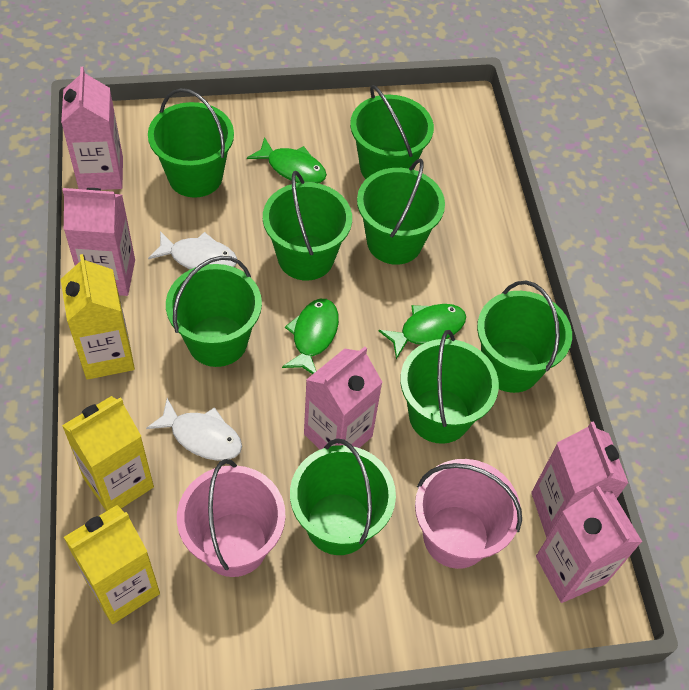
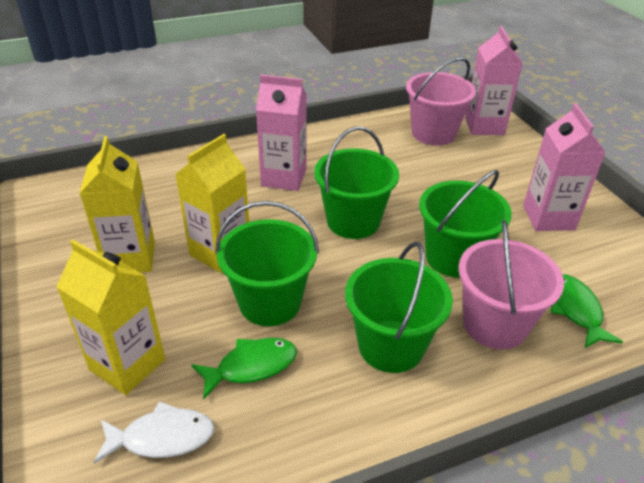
green bucket: 8 -> 4
green fish: 3 -> 2
pink carton: 5 -> 3
white fish: 2 -> 1

